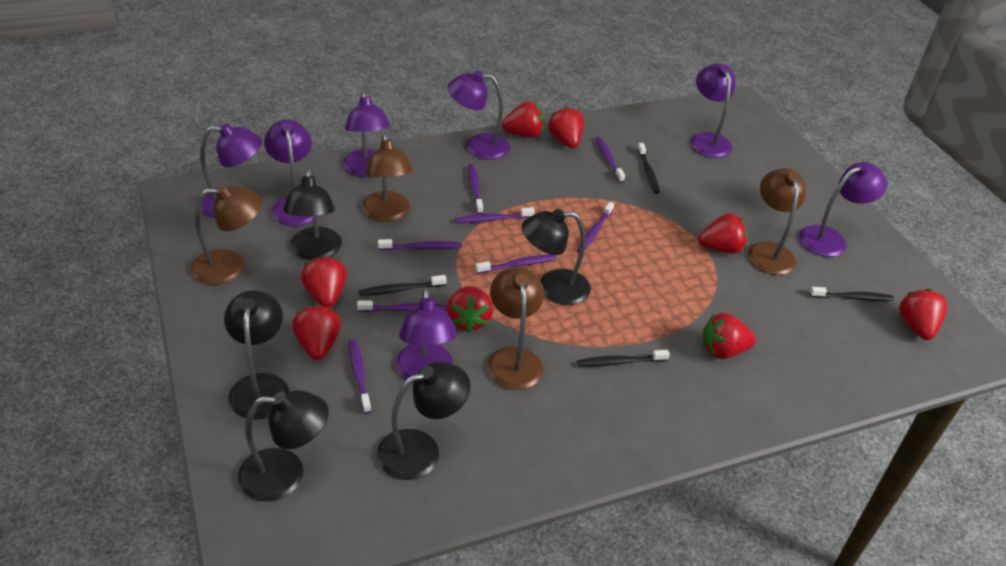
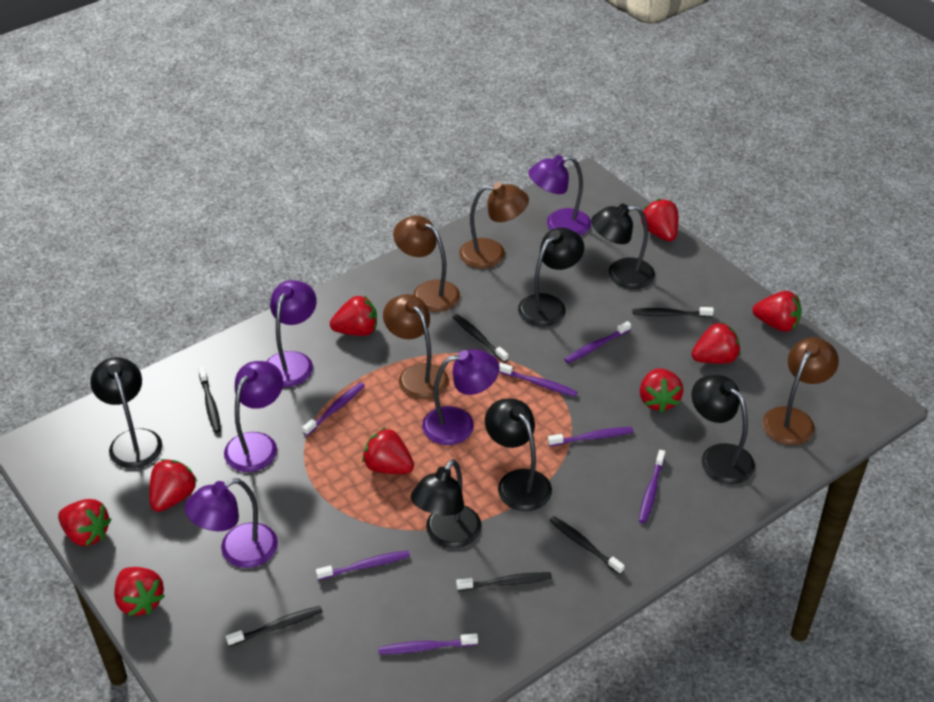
black lamp: 5 -> 6
black toothbrush: 4 -> 6
purple lamp: 7 -> 5
purple toothbrush: 8 -> 7
red strawberry: 8 -> 9

